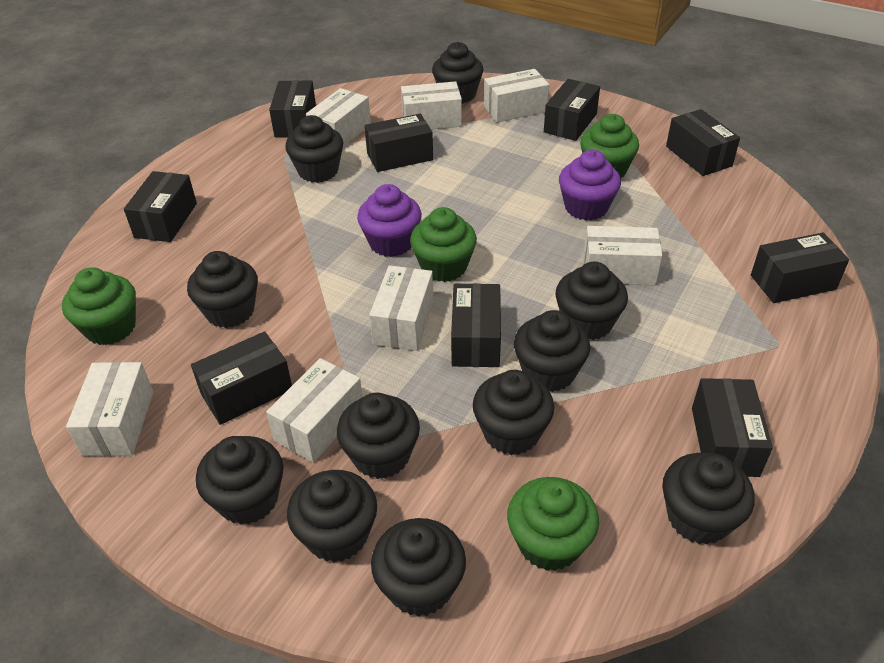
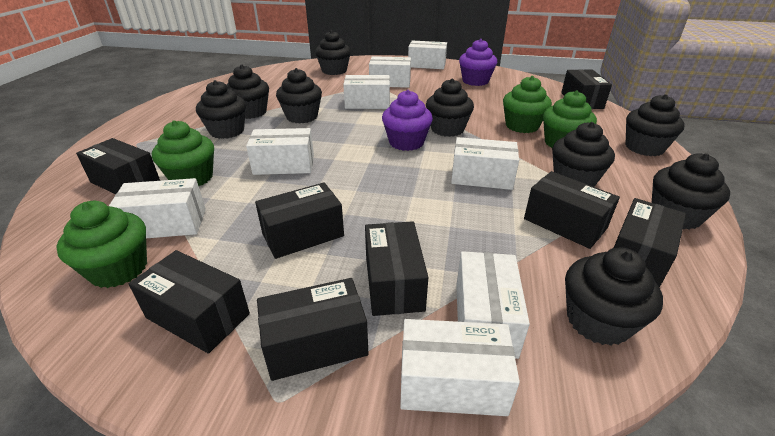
black box: 9 -> 8
black cupcake: 11 -> 9
white box: 7 -> 8

